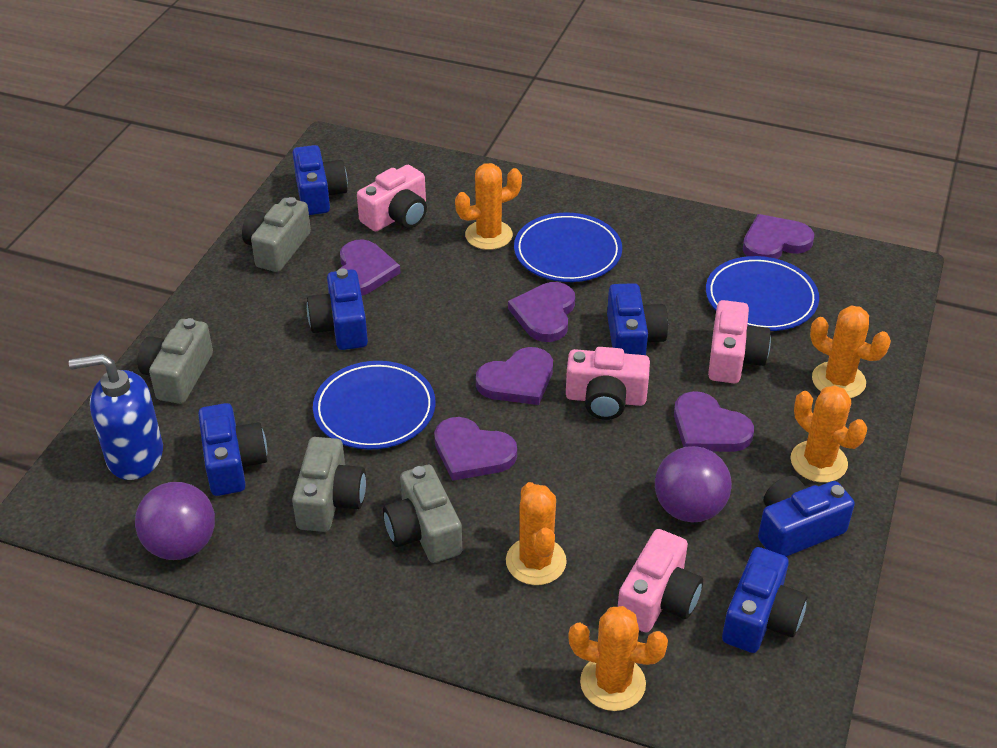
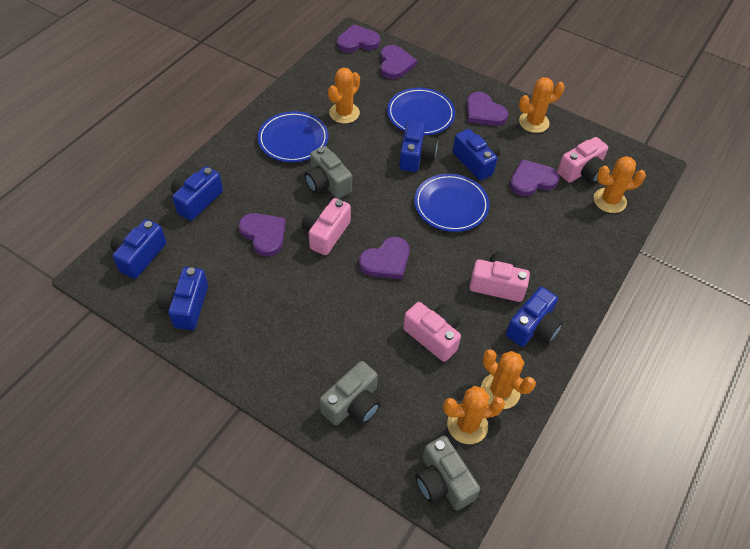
blue soap dispenser: 1 -> 0
grey camera: 4 -> 3
purple ball: 2 -> 0

